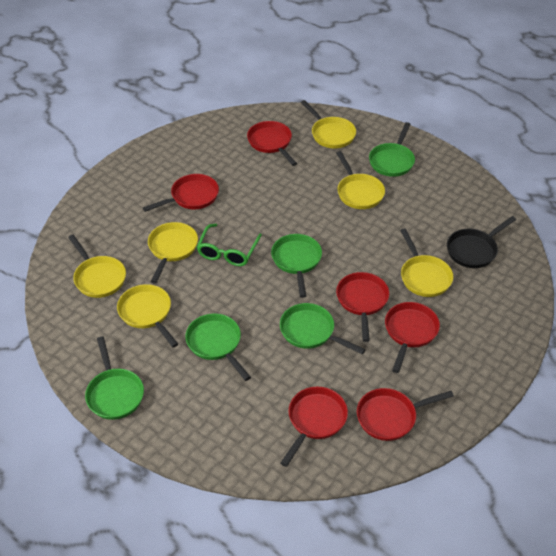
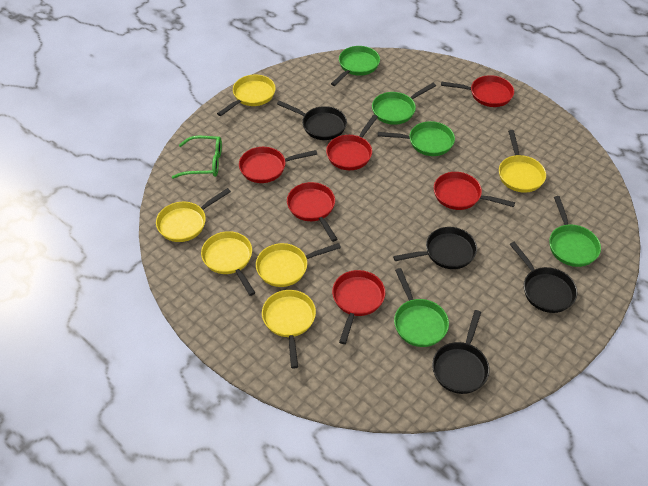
black pan: 1 -> 4

